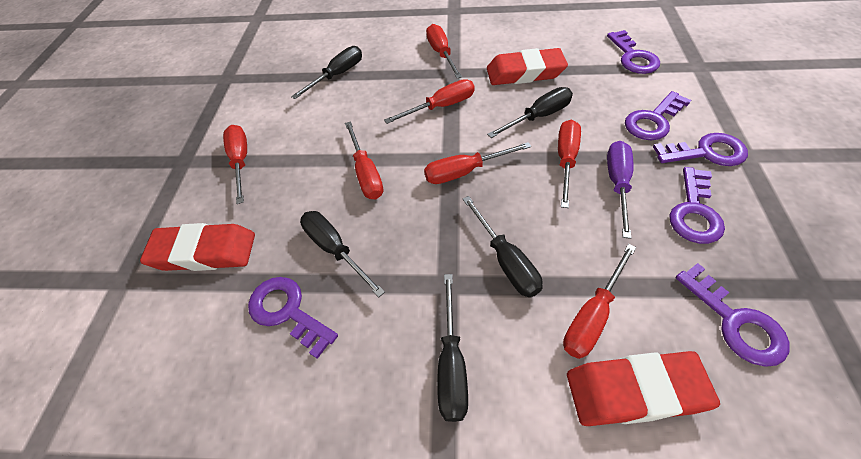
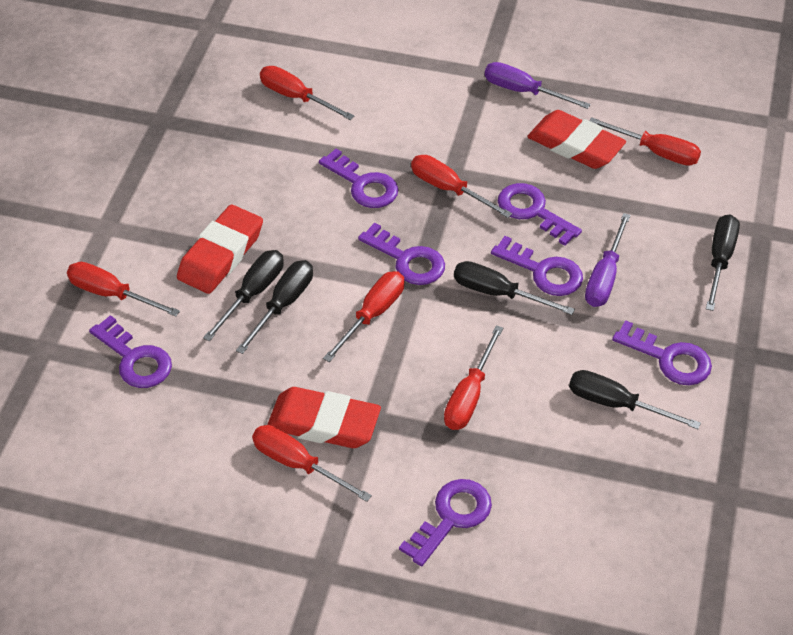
purple key: 6 -> 7
purple screwdriver: 1 -> 2

